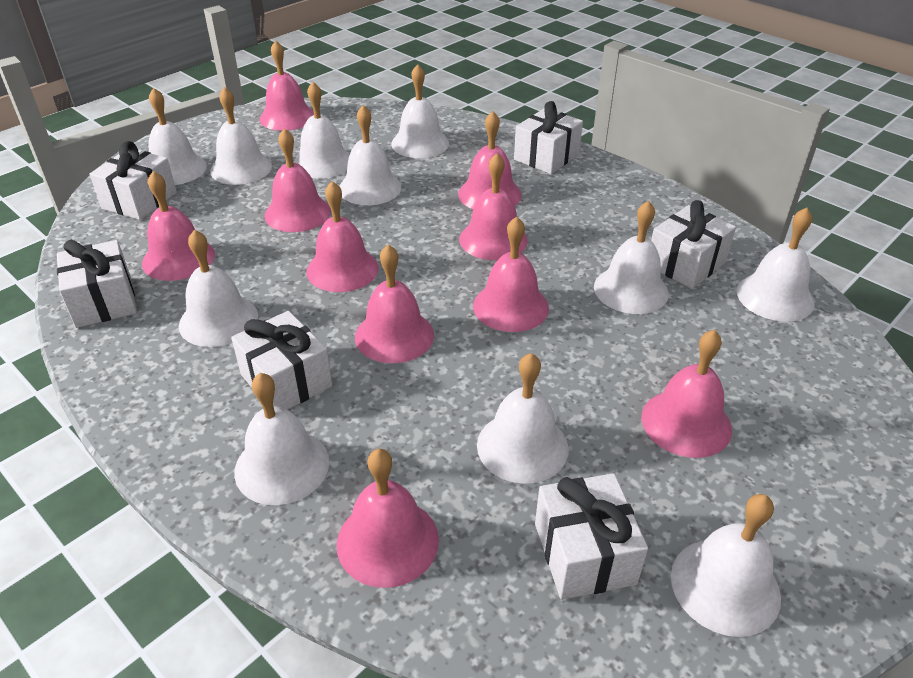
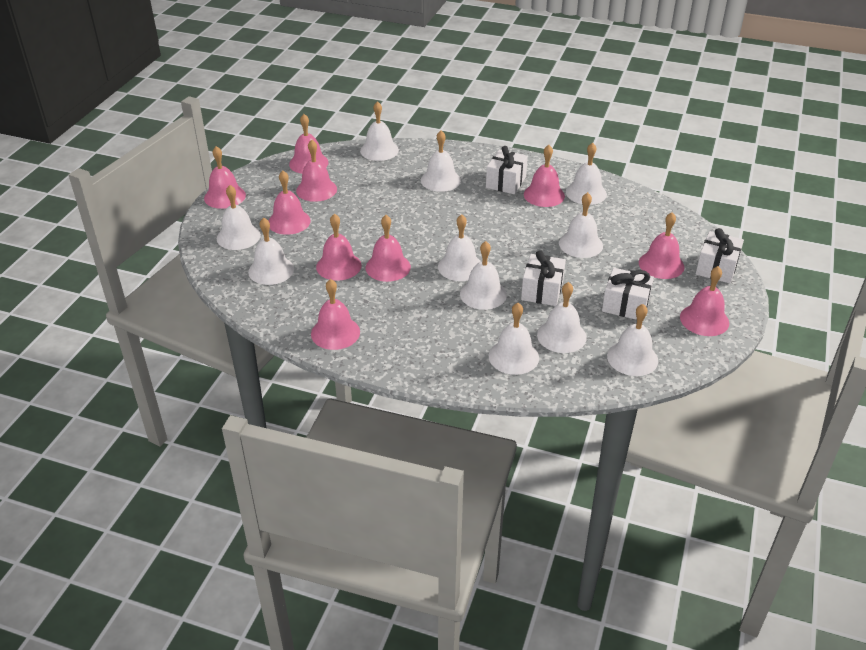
white gift: 6 -> 4

